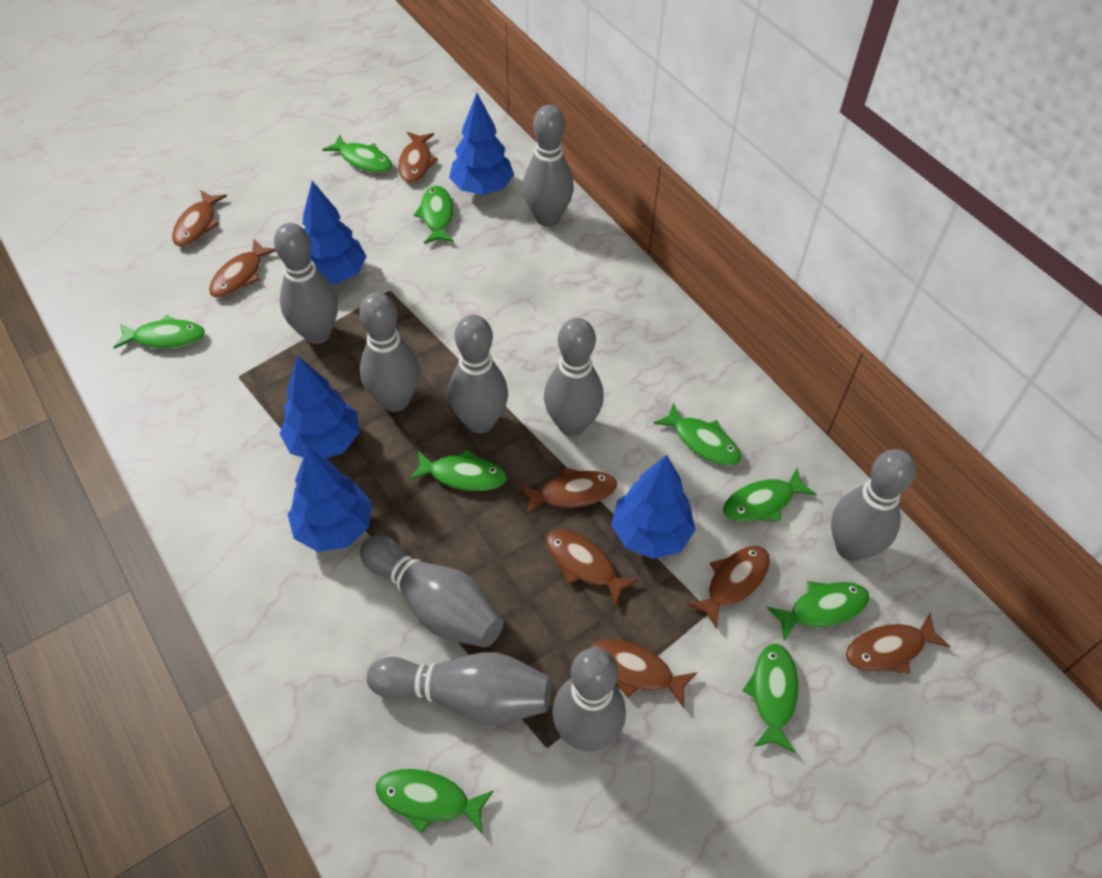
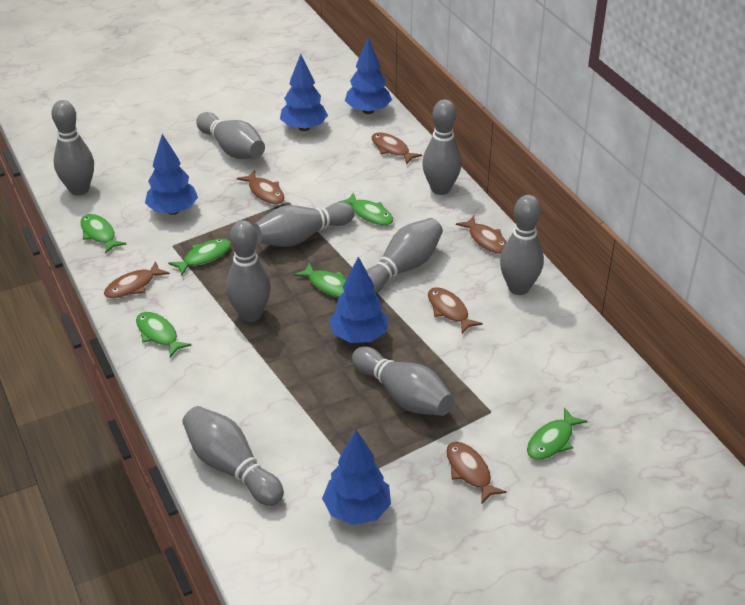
brown fish: 8 -> 6
green fish: 9 -> 6

